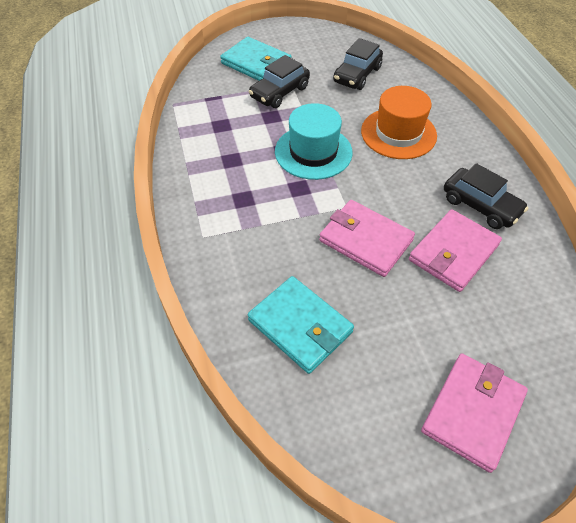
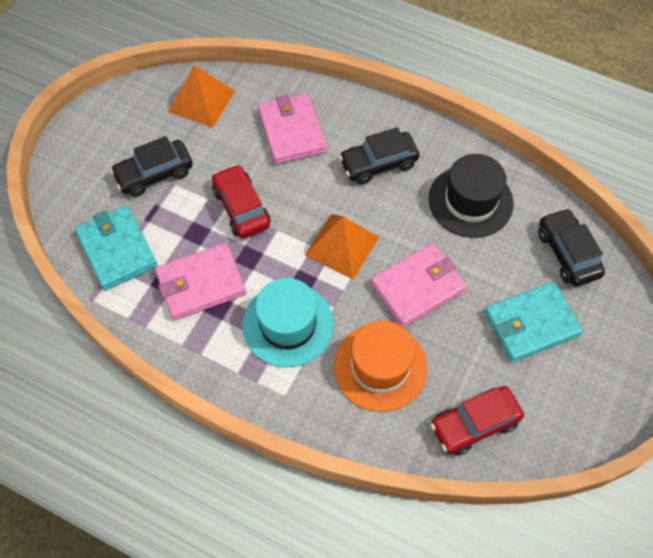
black hat: 0 -> 1
orange pyramid: 0 -> 2
red car: 0 -> 2

